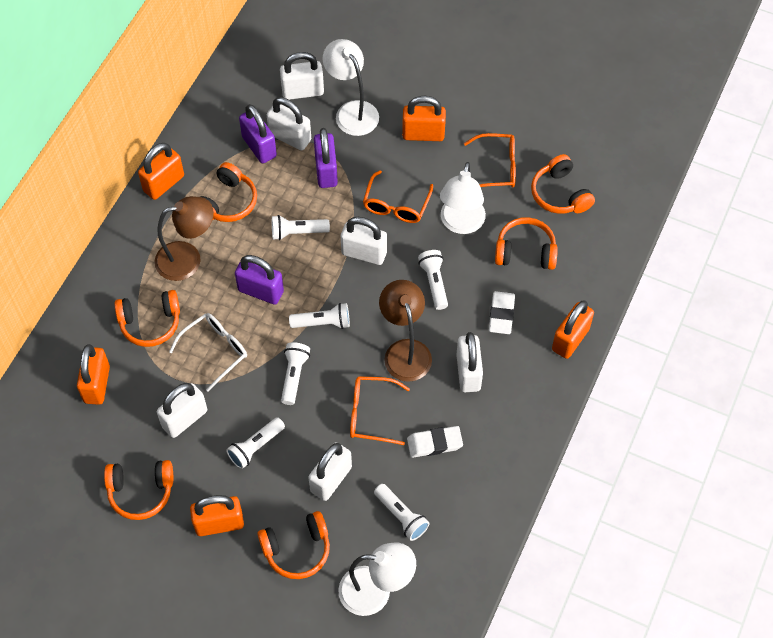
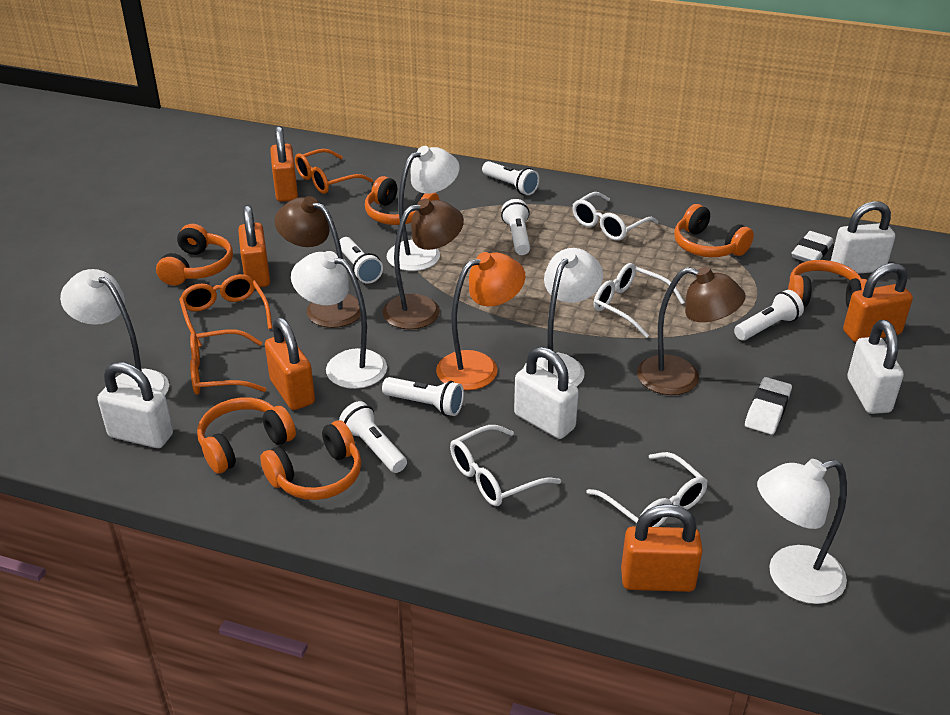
brown lamp: 2 -> 3
orange lamp: 0 -> 1
purple padlock: 3 -> 0
white glasses: 1 -> 4
white lamp: 3 -> 5
white padlock: 6 -> 4

